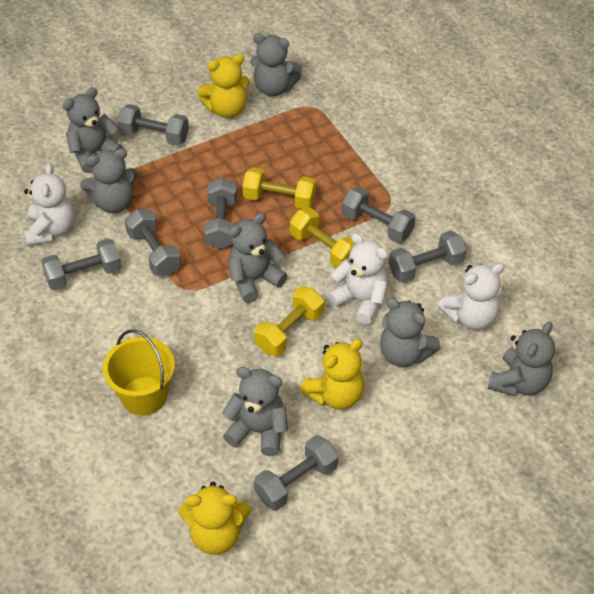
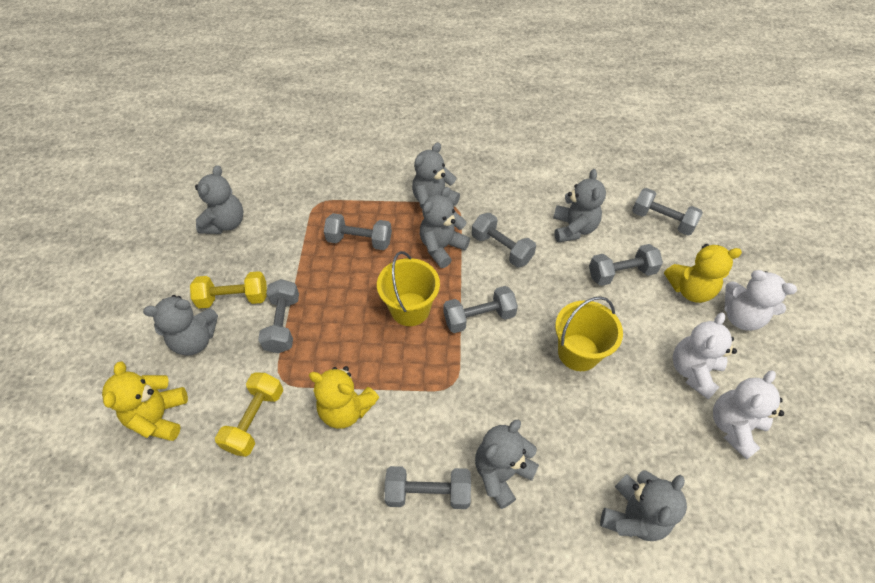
yellow bucket: 1 -> 2
yellow dumbbell: 3 -> 2

